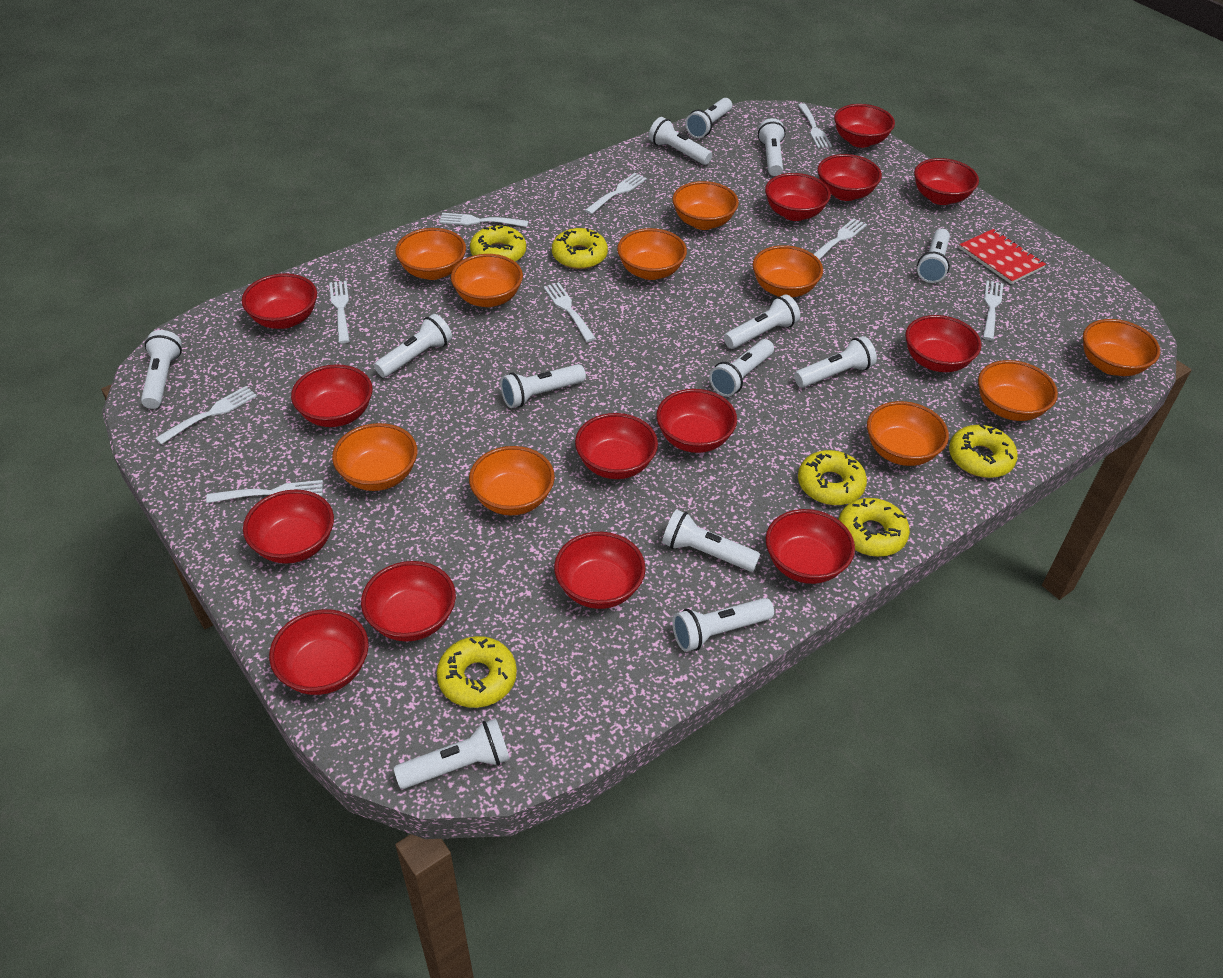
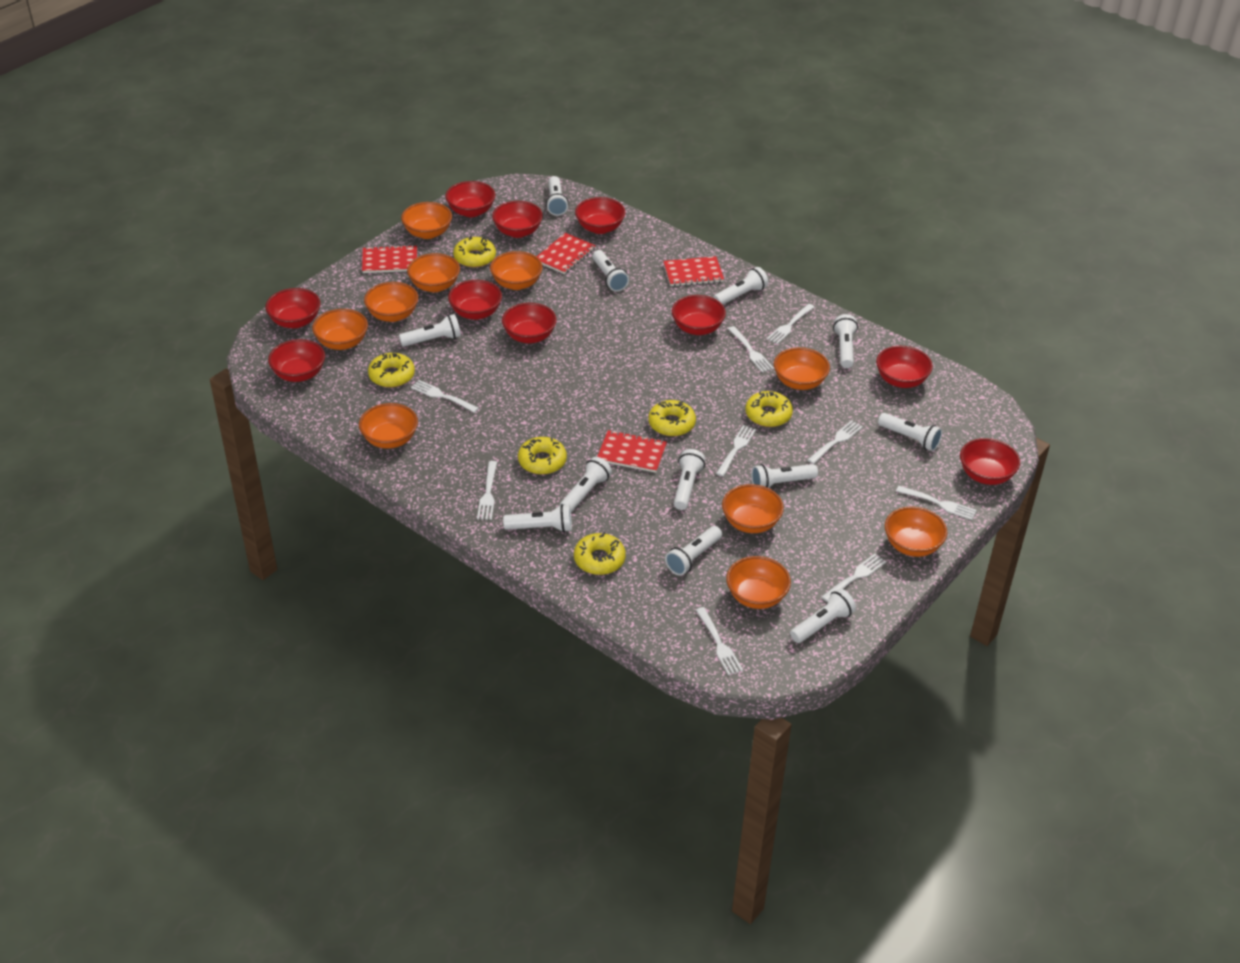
red bowl: 14 -> 10
red notebook: 1 -> 4
white flashlight: 13 -> 12

